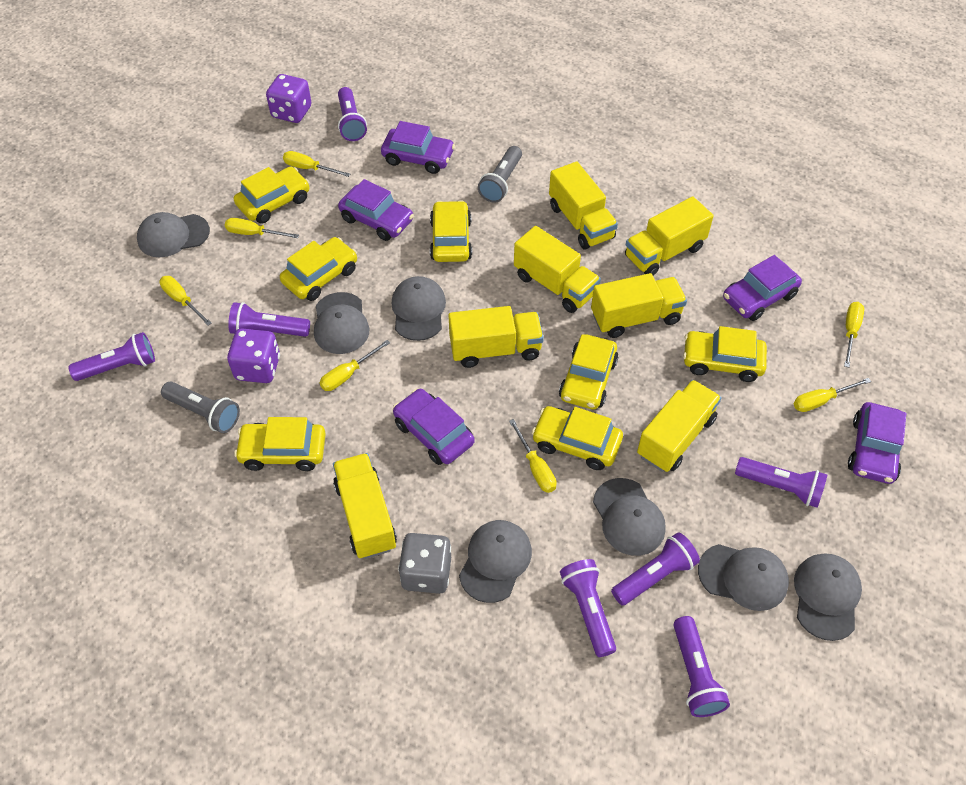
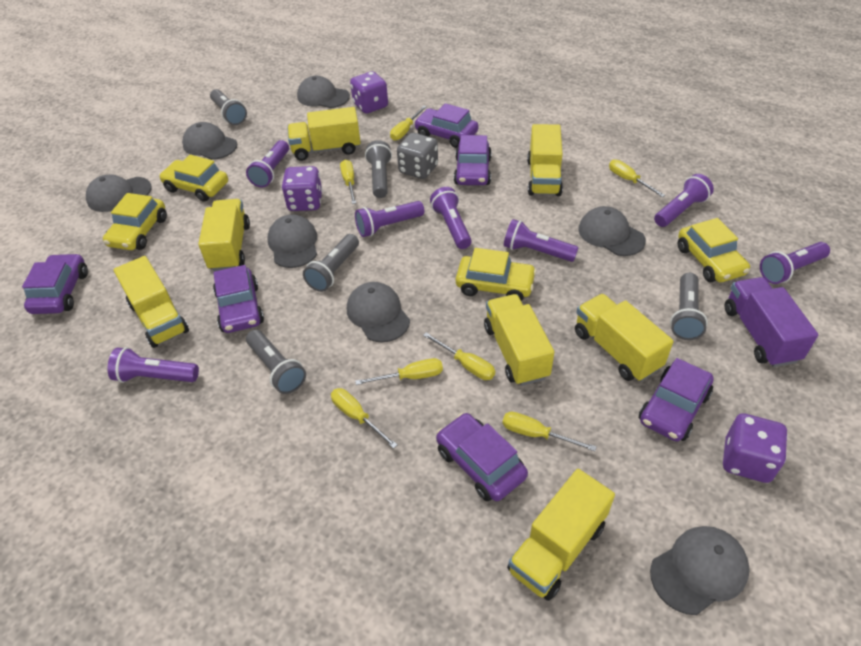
grey flashlight: 2 -> 5
purple car: 5 -> 6
purple dice: 2 -> 3
purple truck: 0 -> 1
yellow car: 7 -> 4

